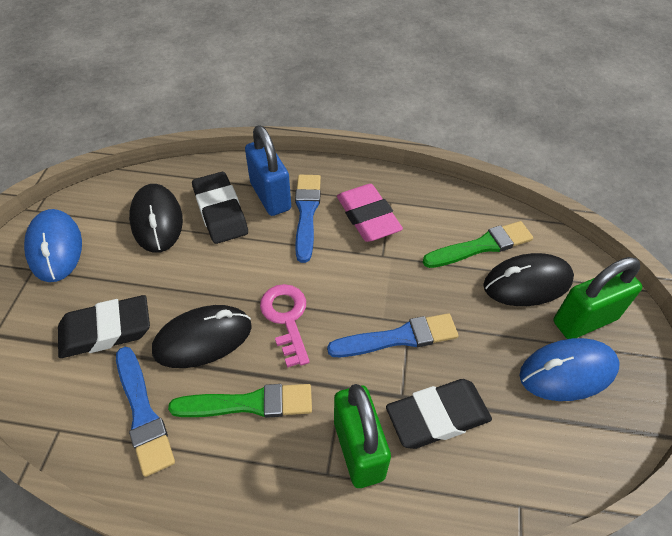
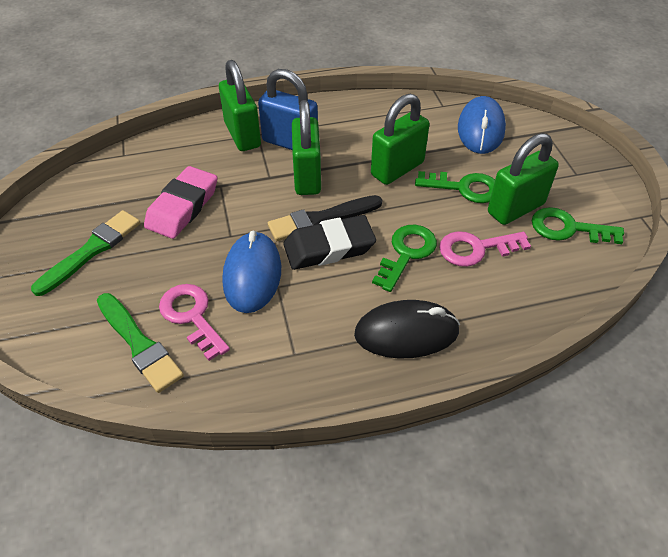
black brush: 0 -> 1
black eraser: 3 -> 1
black mouse: 3 -> 1
blue brush: 3 -> 0
green key: 0 -> 3
green padlock: 2 -> 4
pink key: 1 -> 2

